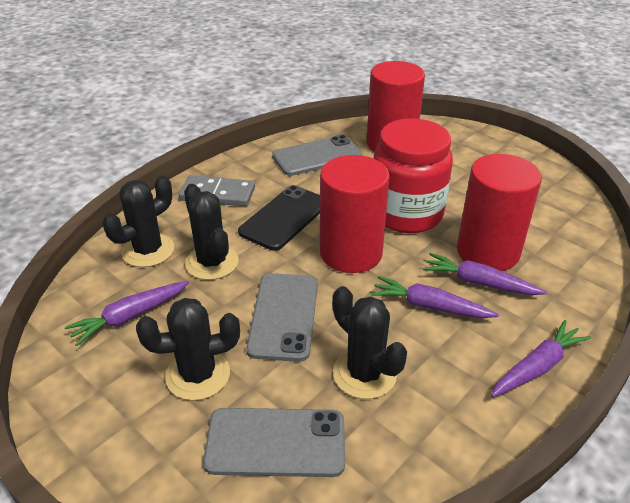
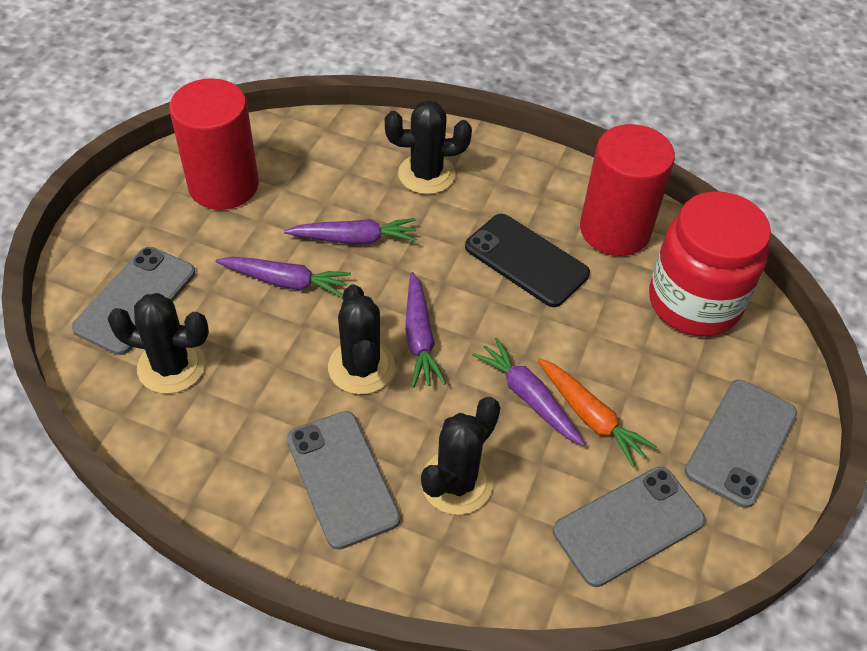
grey domino: 1 -> 0
grey phone: 3 -> 4
orange carrot: 0 -> 1
red cylinder: 3 -> 2

